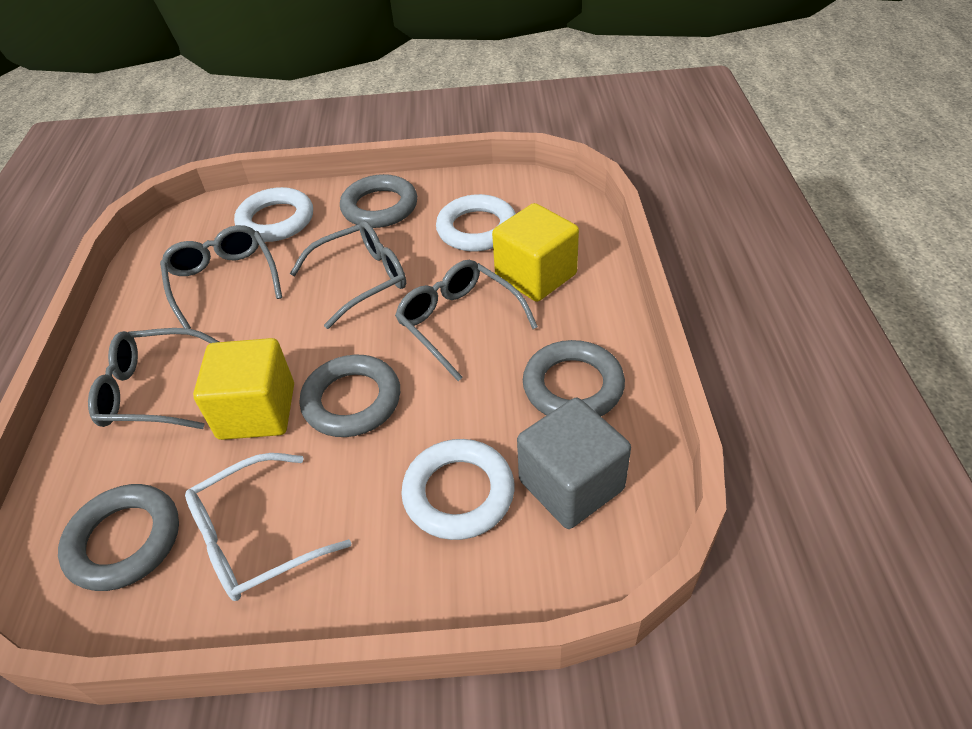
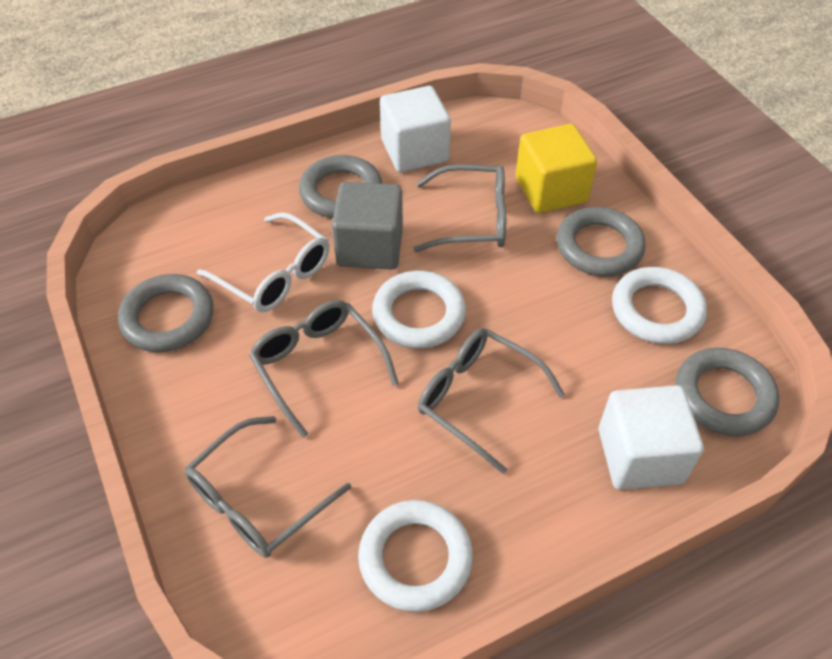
white cube: 0 -> 2
yellow cube: 2 -> 1

